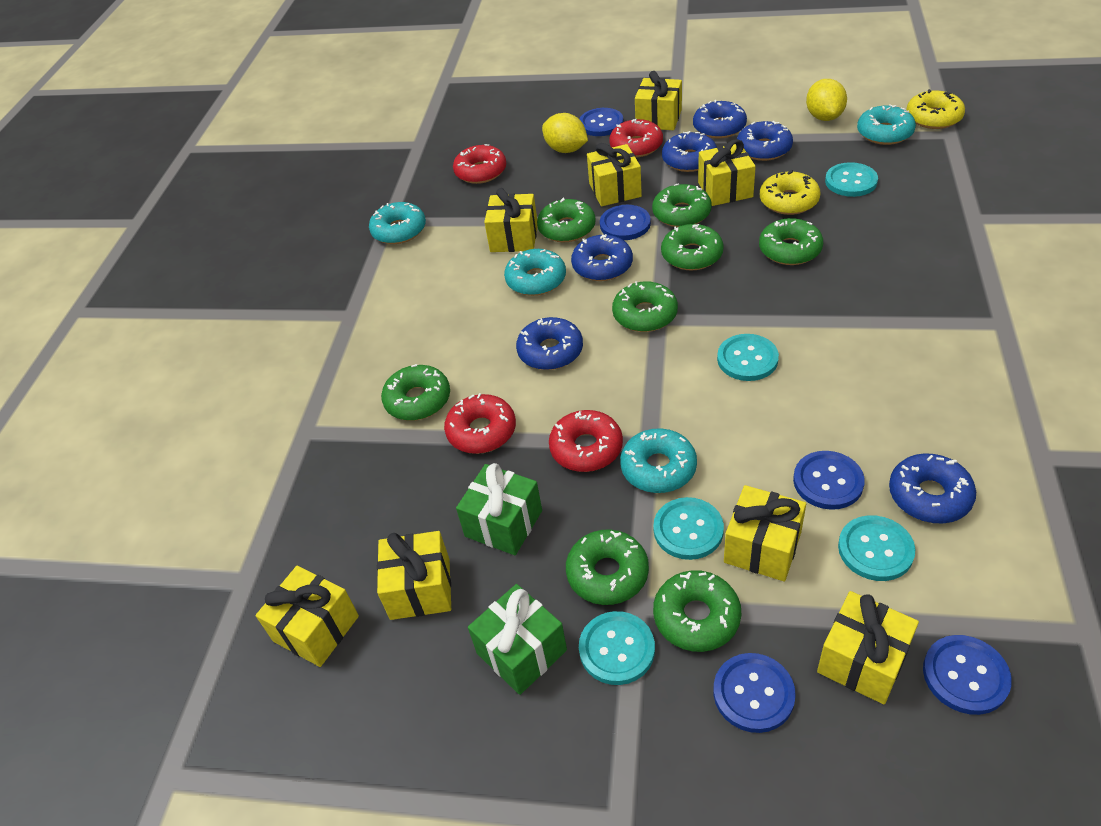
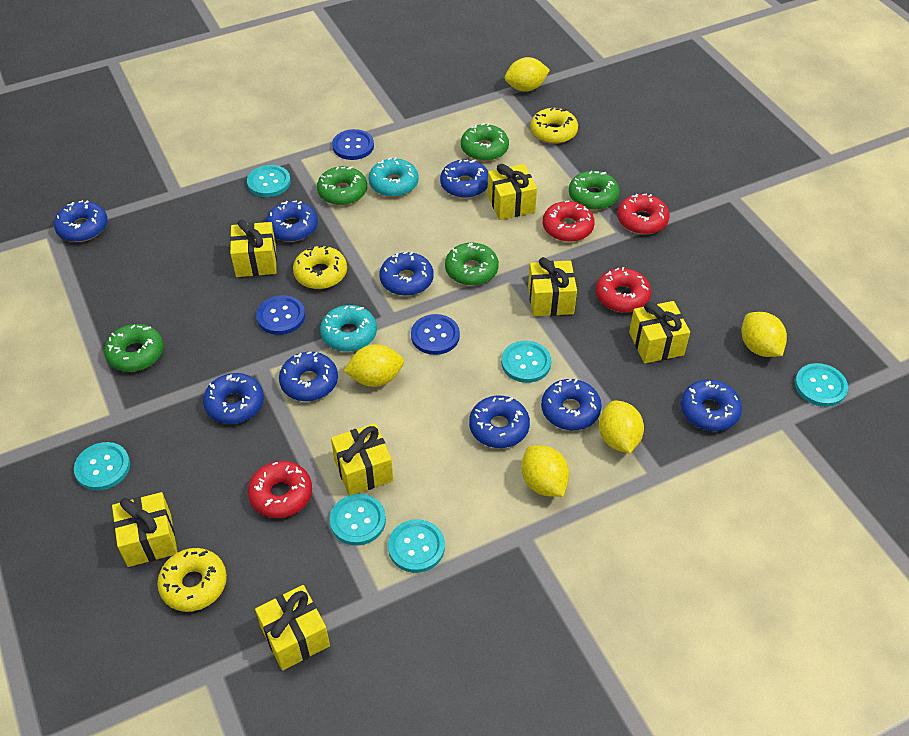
blue button: 5 -> 3
blue donut: 6 -> 9
green donut: 8 -> 5
green gift: 2 -> 0
turquoise button: 5 -> 6
turquoise donut: 4 -> 2
yellow donut: 2 -> 3
yellow gift: 8 -> 7
yellow lemon: 2 -> 5

